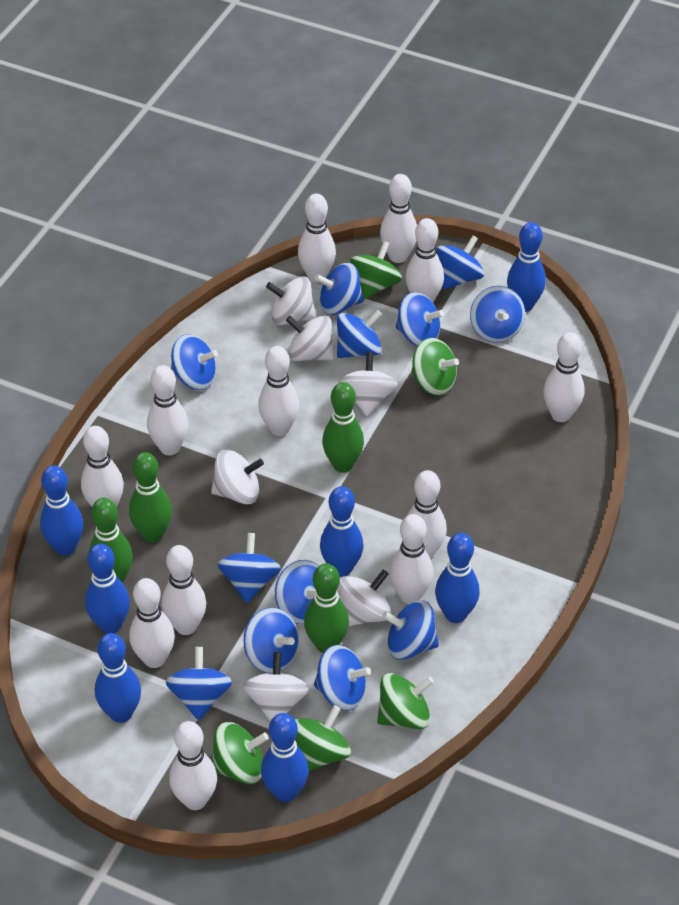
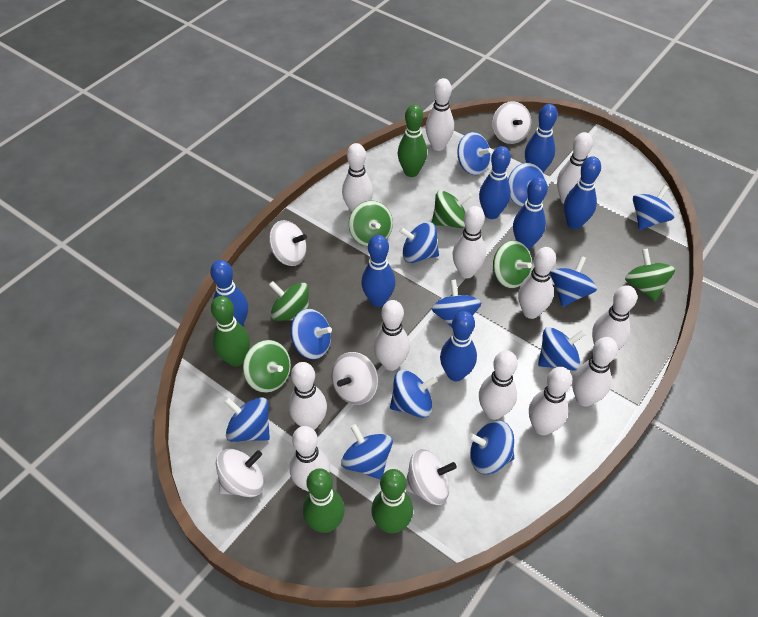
green spinning top: 5 -> 6
white spinning top: 6 -> 5

